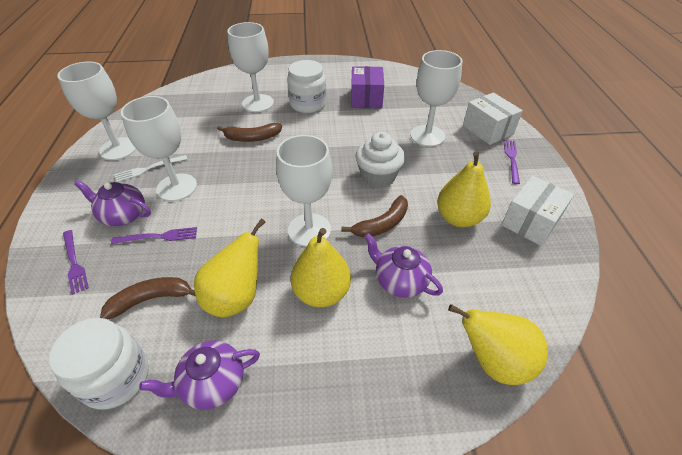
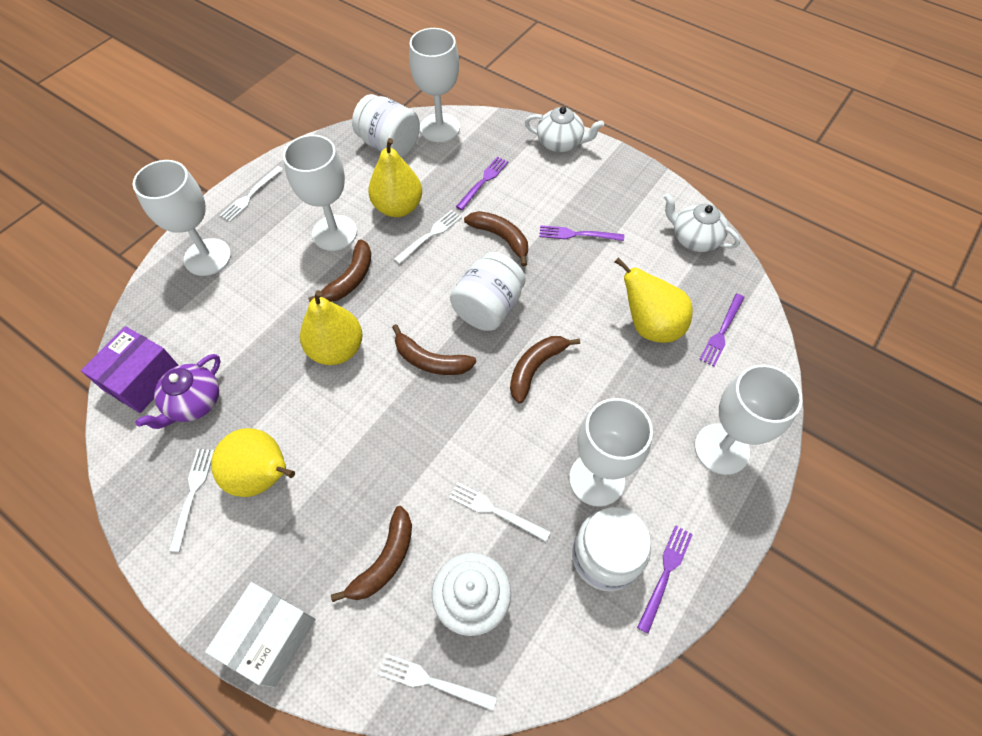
brown banana: 3 -> 5
purple fork: 3 -> 4
purple teapot: 3 -> 1
white box: 2 -> 1
white fork: 1 -> 5
white jar: 2 -> 3
white teapot: 0 -> 2

